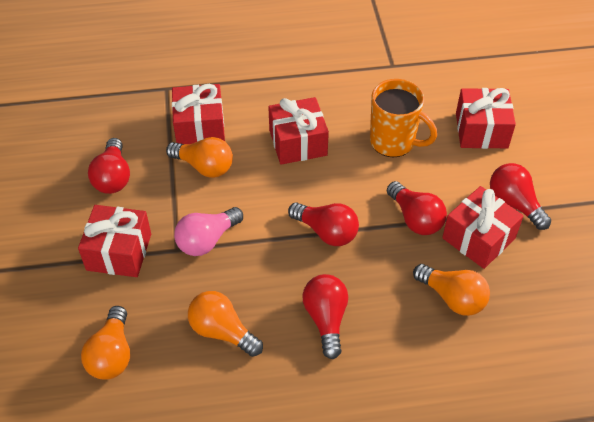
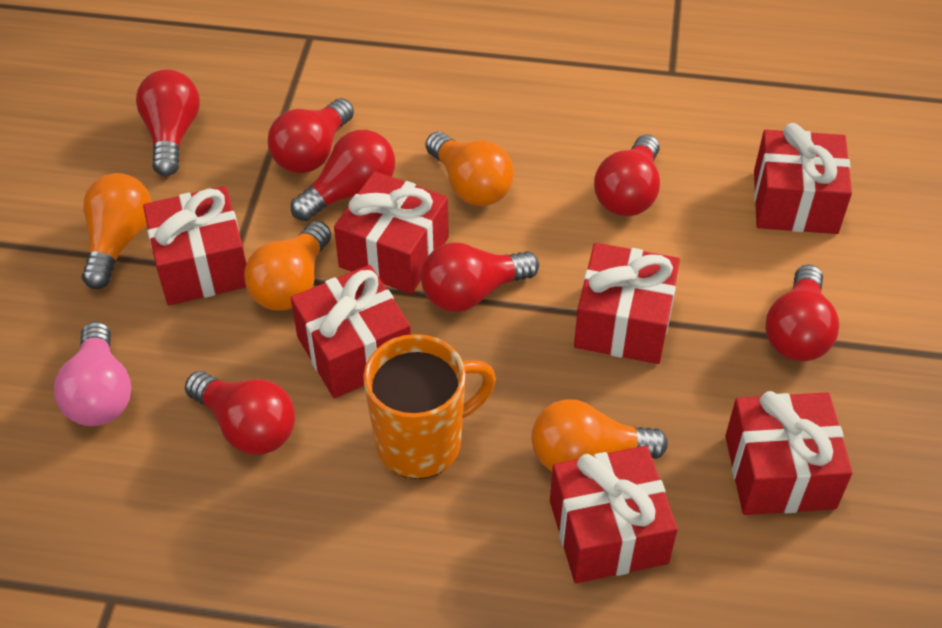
red gift: 5 -> 7
red light bulb: 5 -> 7

